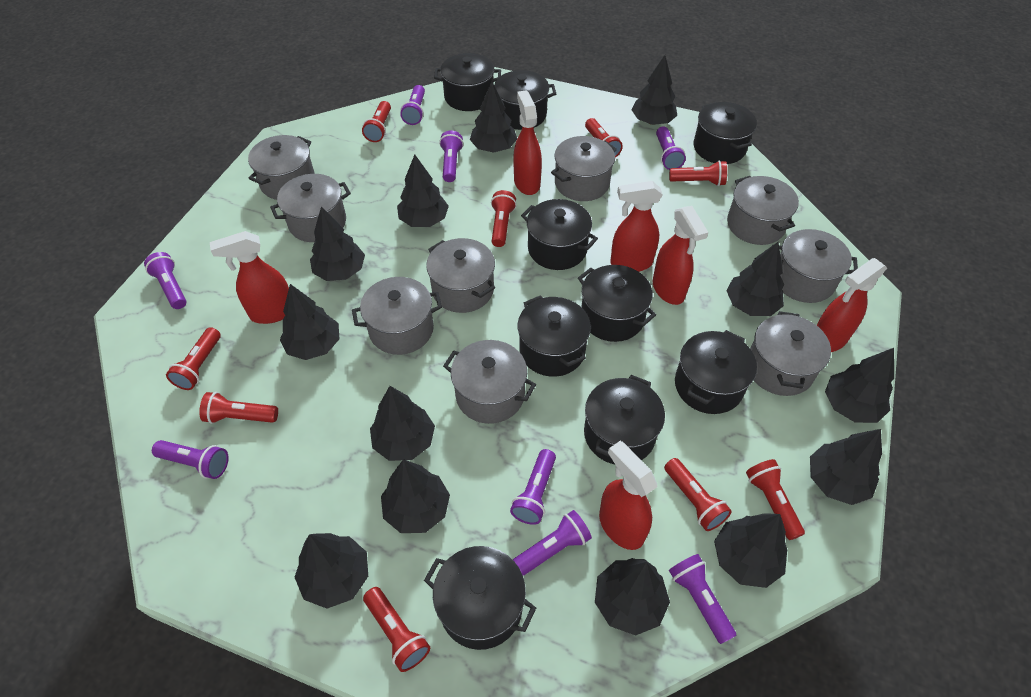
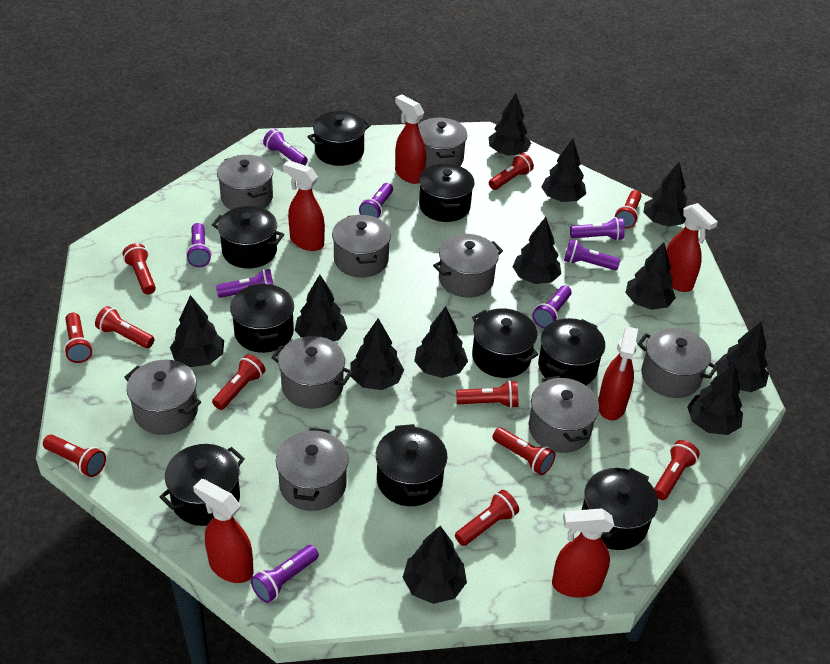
black tree: 13 -> 12
red flashlight: 9 -> 11

